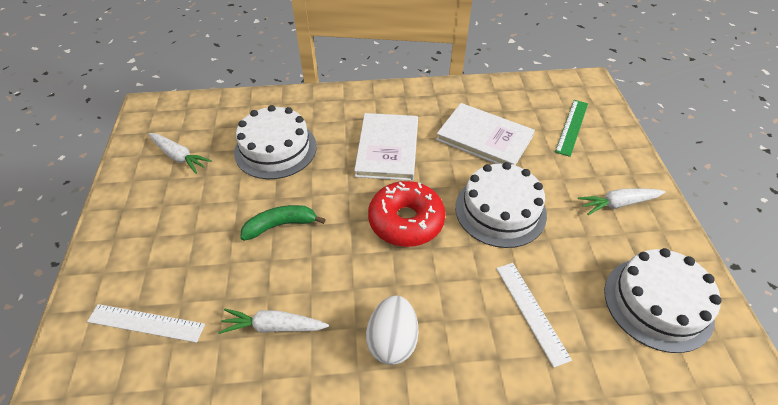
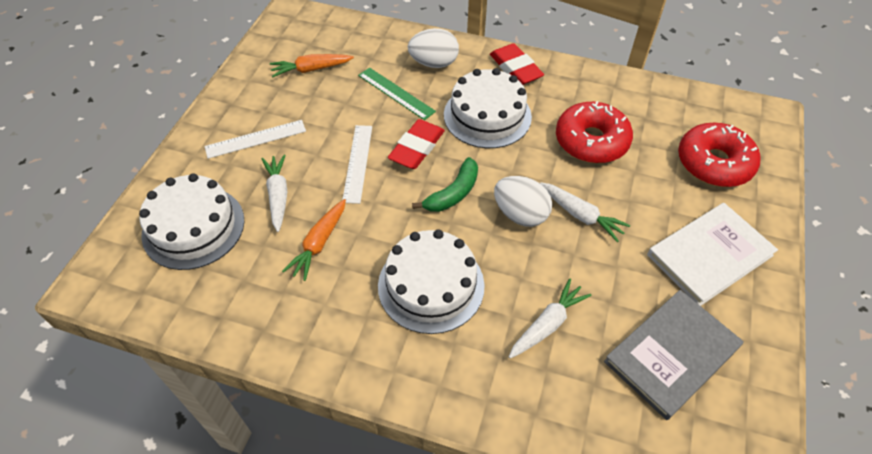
grey book: 0 -> 1
orange carrot: 0 -> 2
red donut: 1 -> 2
red eraser: 0 -> 2
white book: 2 -> 1
white egg: 1 -> 2

